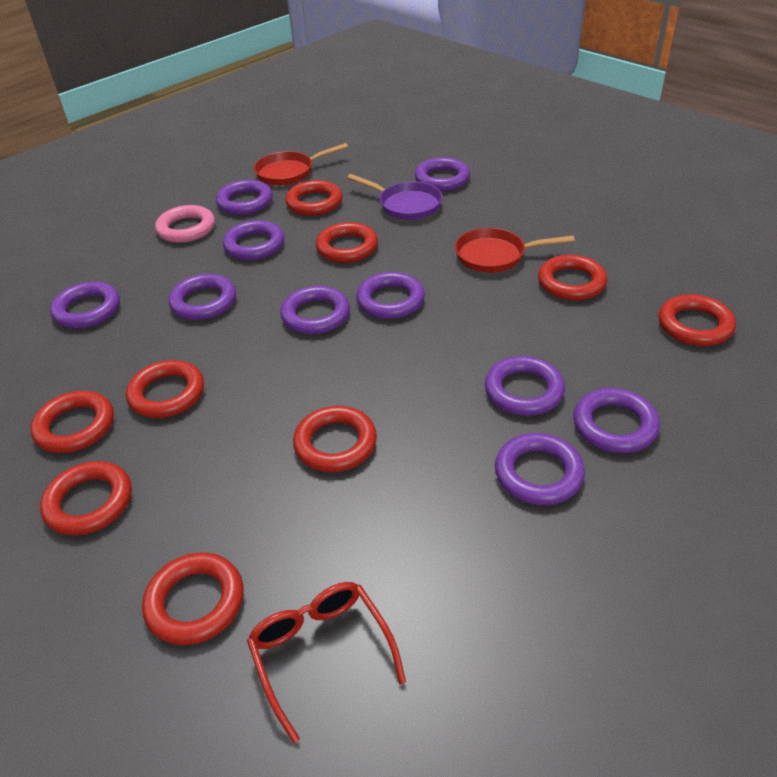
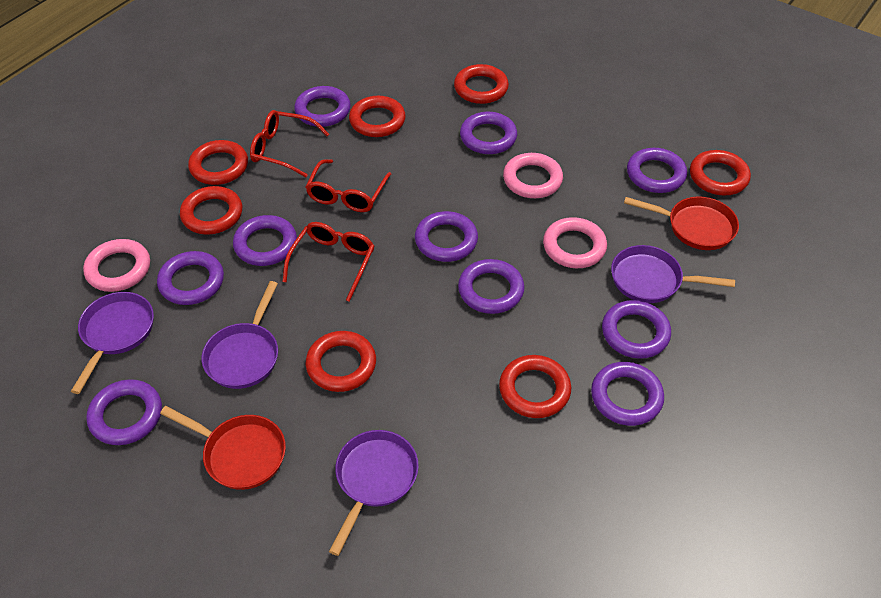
pink ring: 1 -> 3
purple pan: 1 -> 4
red glasses: 1 -> 3
red ring: 9 -> 7

